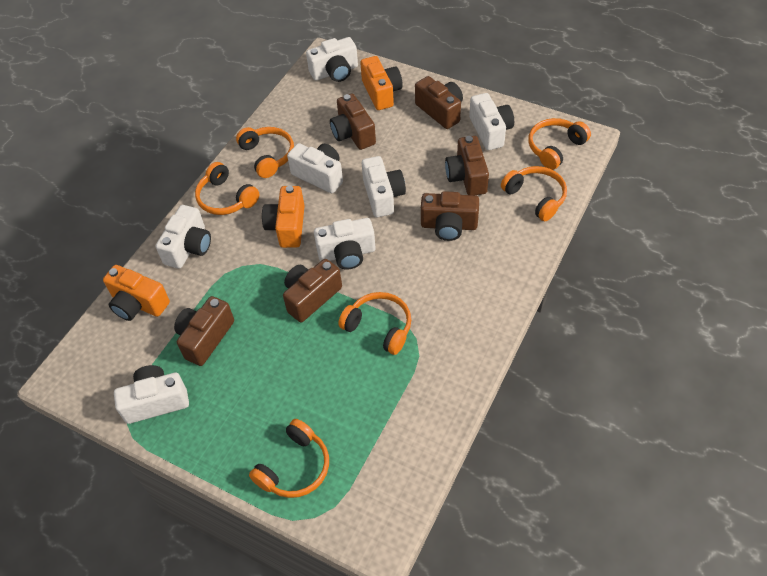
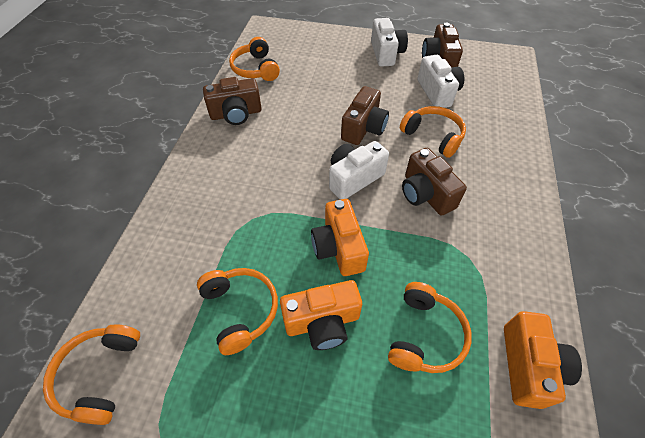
brown camera: 6 -> 4
orange headphones: 6 -> 5
white camera: 7 -> 3

